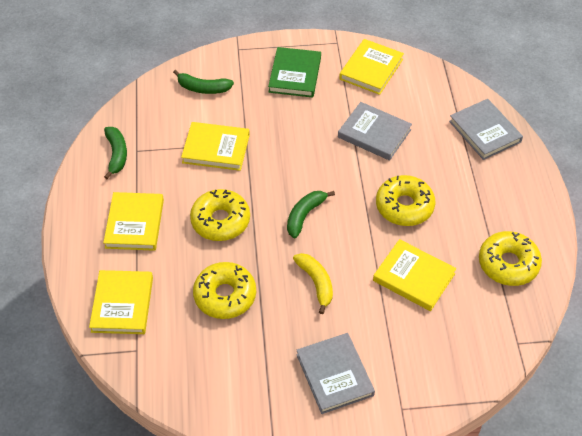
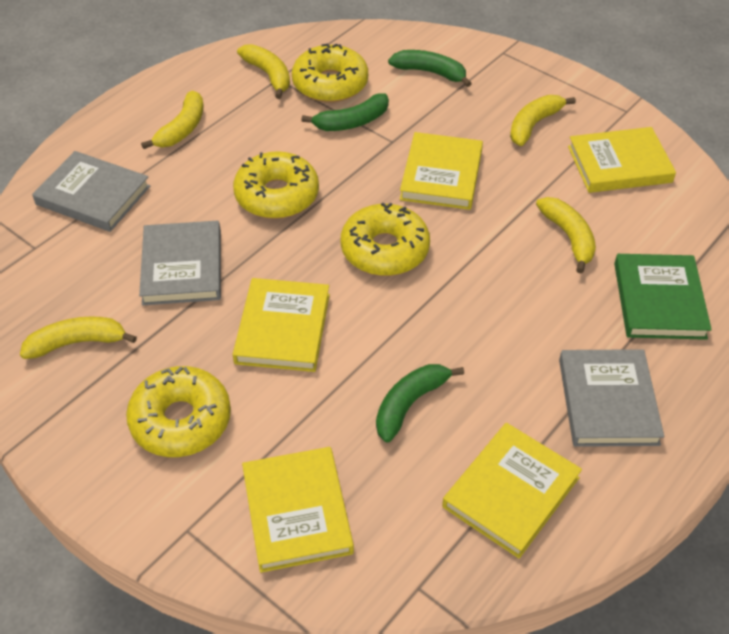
yellow banana: 1 -> 5

